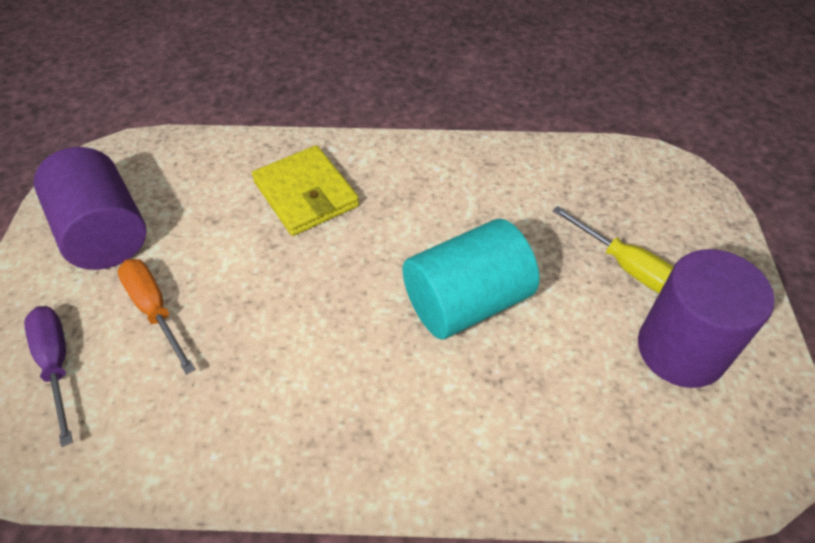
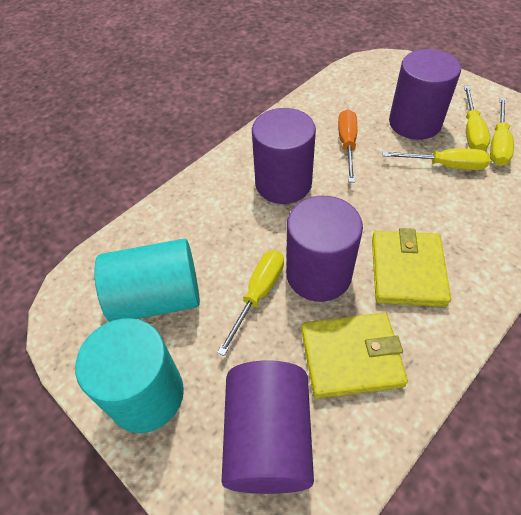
purple cylinder: 2 -> 4
purple screwdriver: 1 -> 0
turquoise cylinder: 1 -> 2
yellow screwdriver: 1 -> 4
yellow wallet: 1 -> 2

